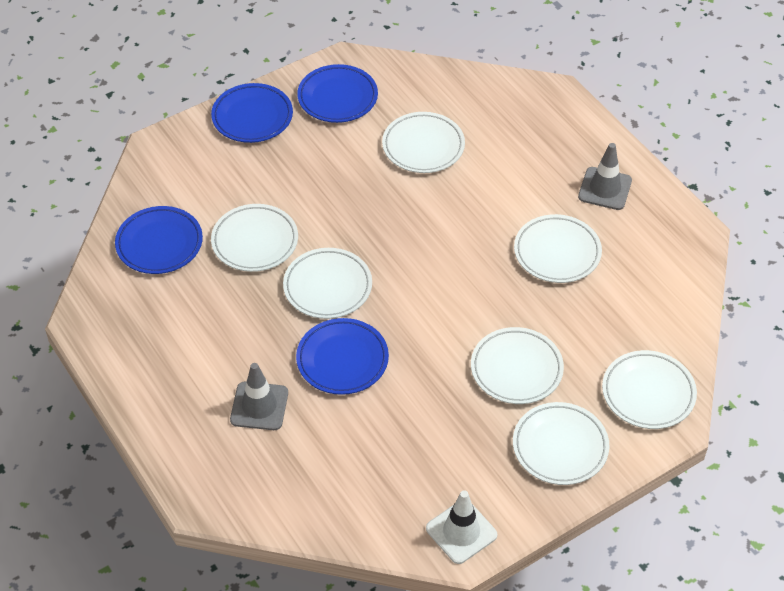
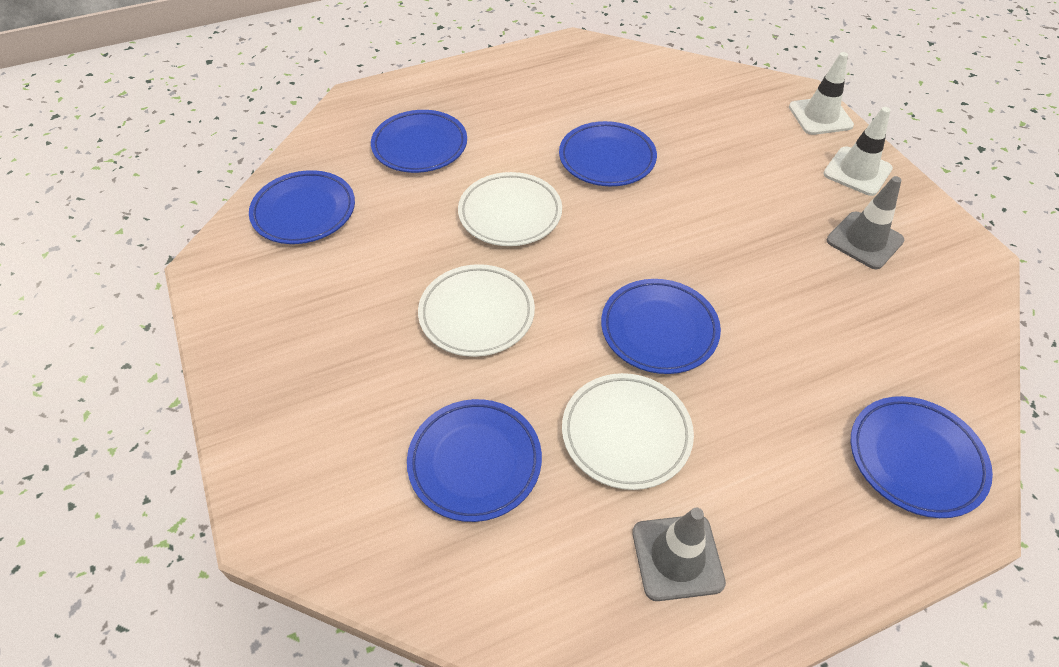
blue plate: 4 -> 6
white plate: 7 -> 3
white traffic cone: 1 -> 2

